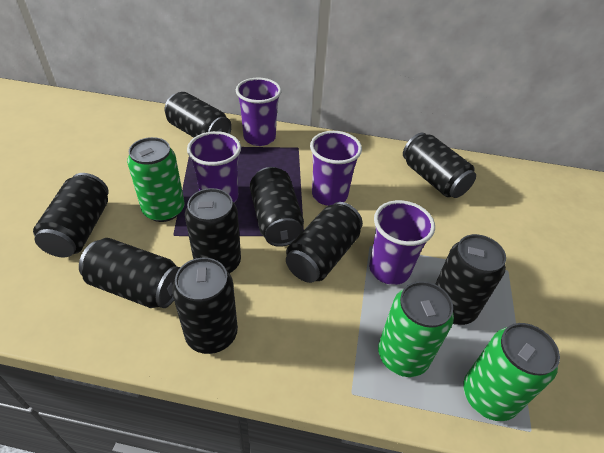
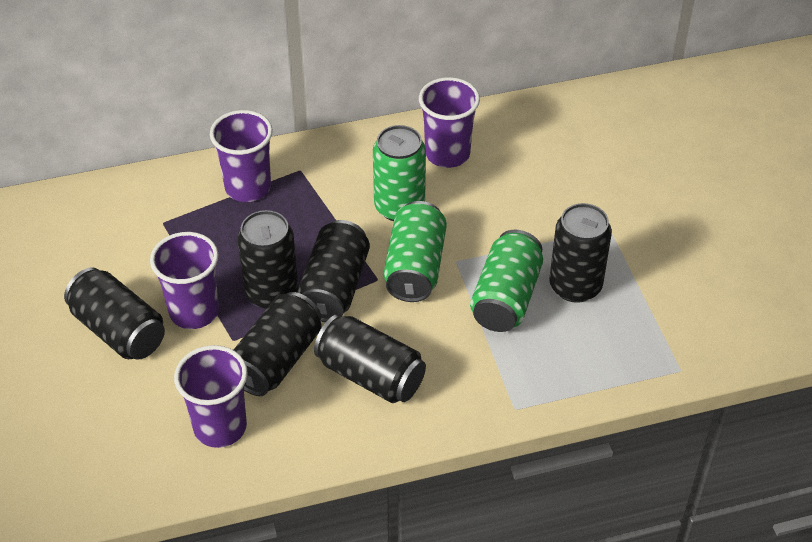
black can: 9 -> 6

